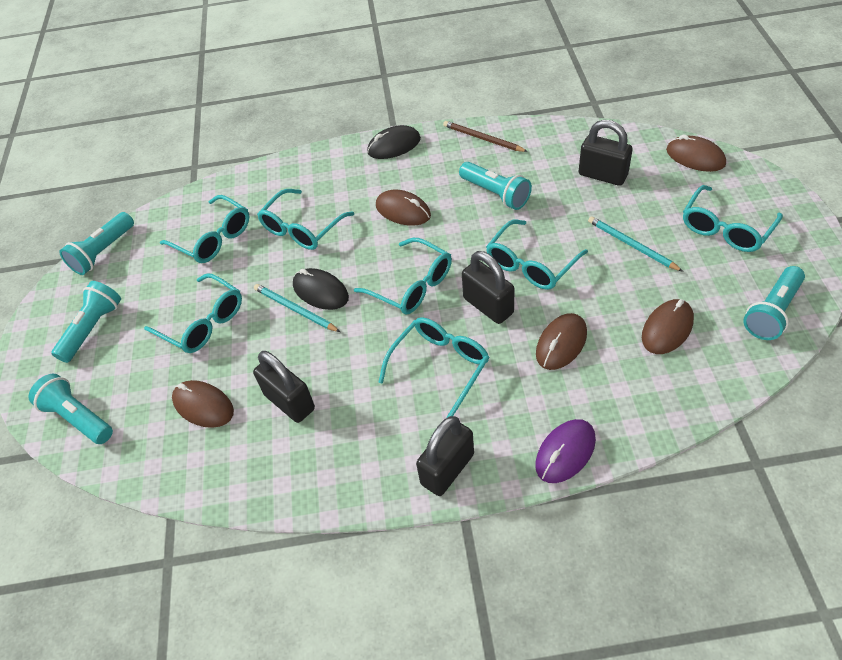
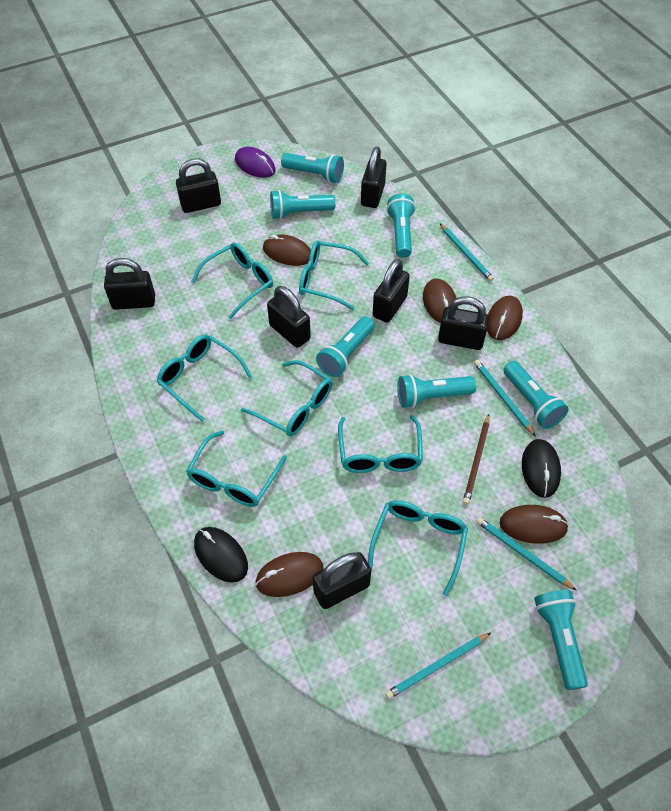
black padlock: 4 -> 7
turquoise flashlight: 5 -> 7
turquoise pencil: 2 -> 4

